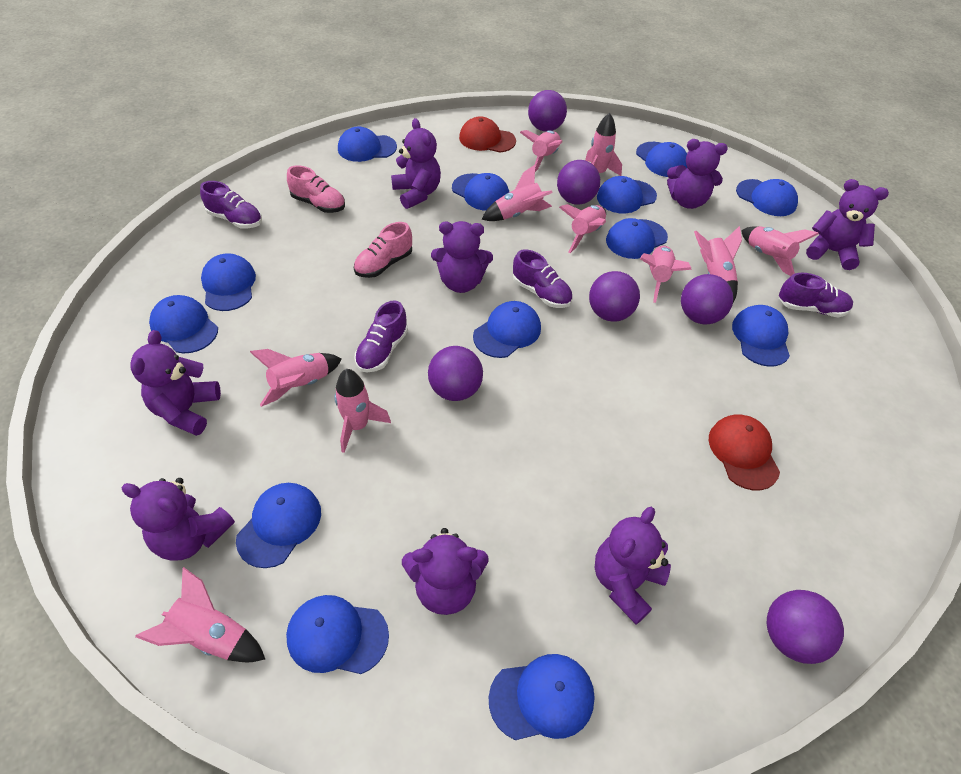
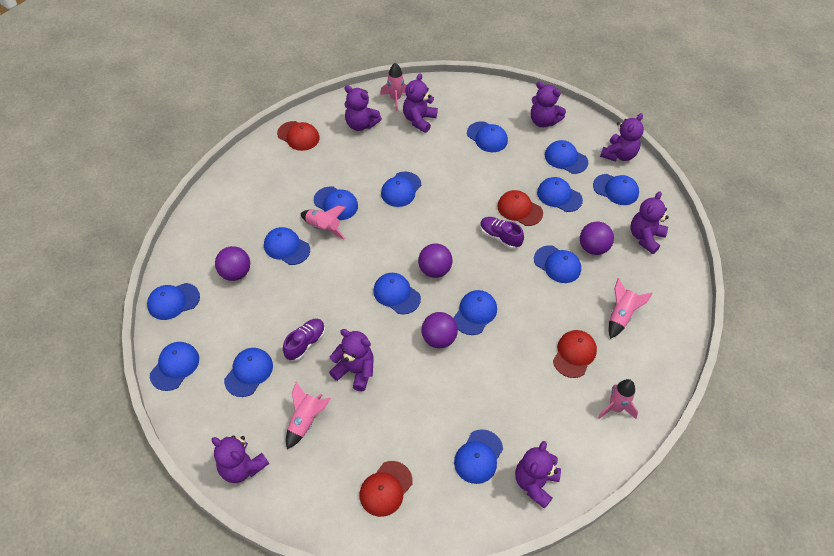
blue cap: 13 -> 14
pink rocket: 10 -> 5
pink shoe: 2 -> 0
purple ball: 6 -> 4
purple shoe: 4 -> 2
red cap: 2 -> 4

